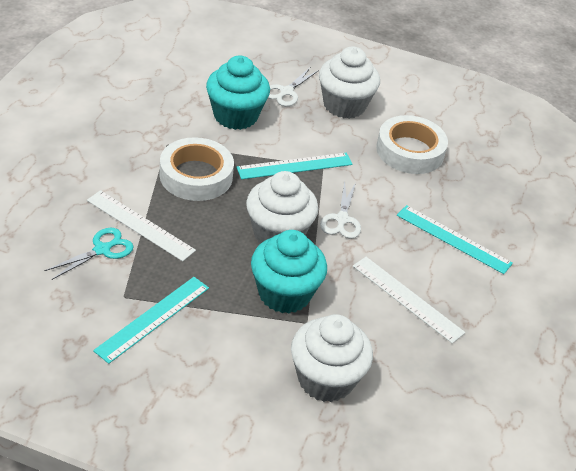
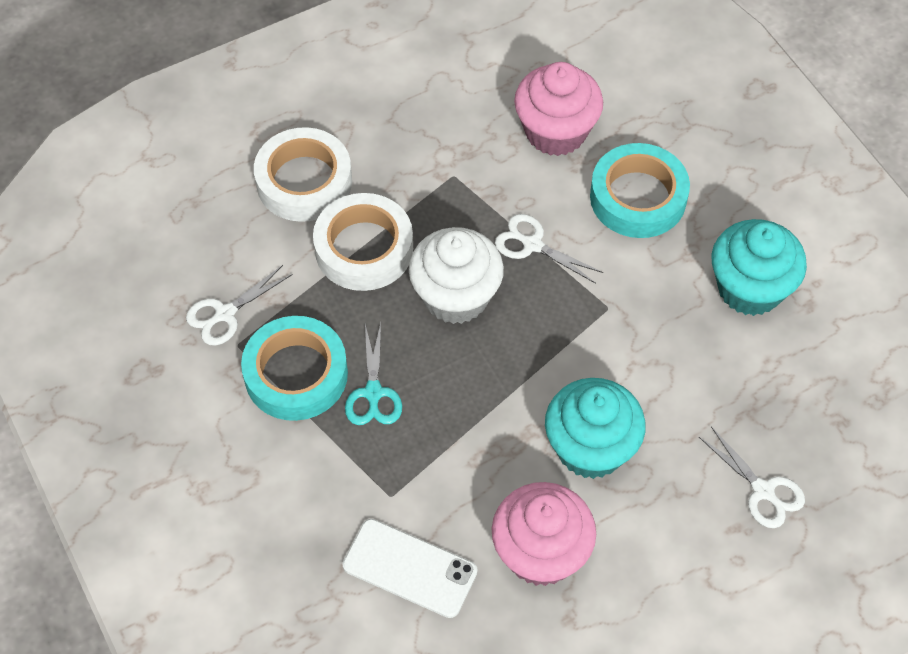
pink cupcake: 0 -> 2
turquoise ruler: 3 -> 0
turquoise tape: 0 -> 2
white cupcake: 3 -> 1
white phone: 0 -> 1
white ruler: 2 -> 0
white scissors: 2 -> 3

